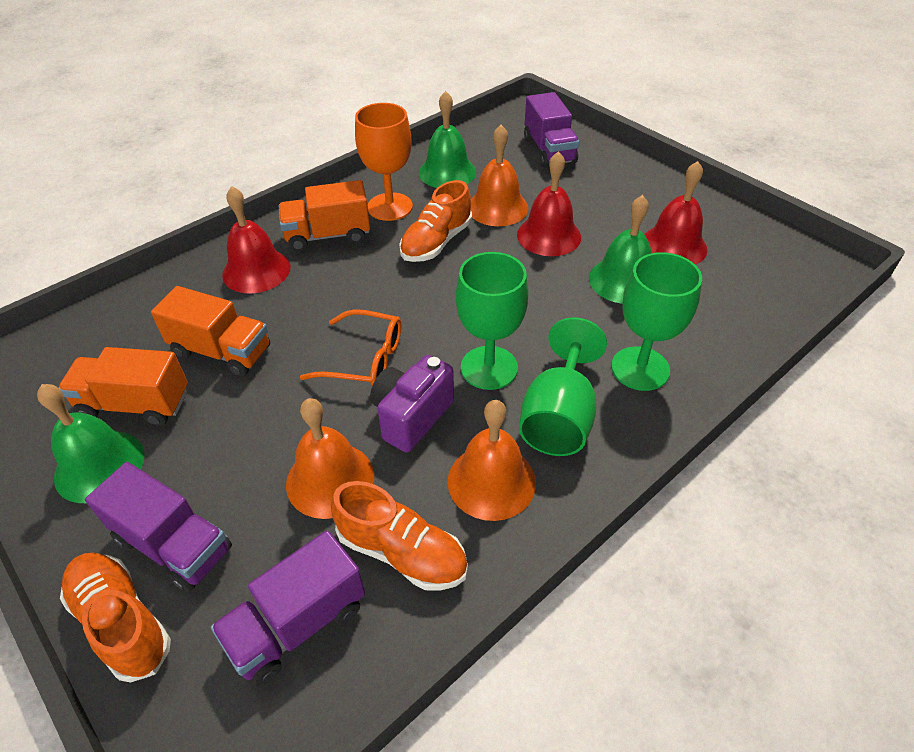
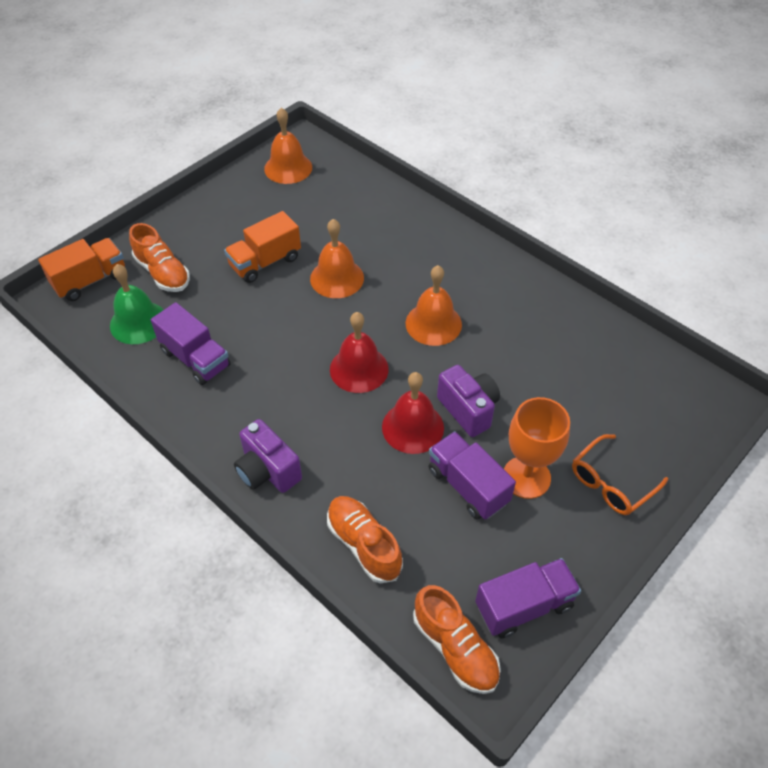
green bell: 3 -> 1
green goblet: 3 -> 0
orange truck: 3 -> 2
purple camera: 1 -> 2
red bell: 3 -> 2

